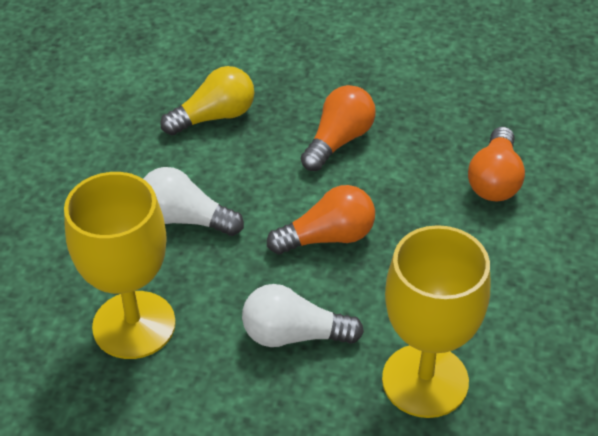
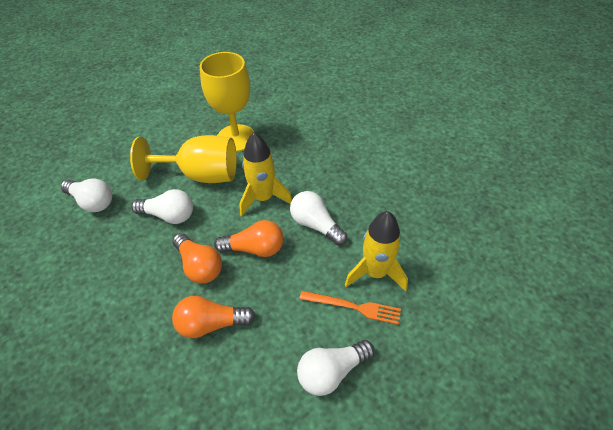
orange fork: 0 -> 1
white light bulb: 2 -> 4
yellow light bulb: 1 -> 0
yellow rocket: 0 -> 2

